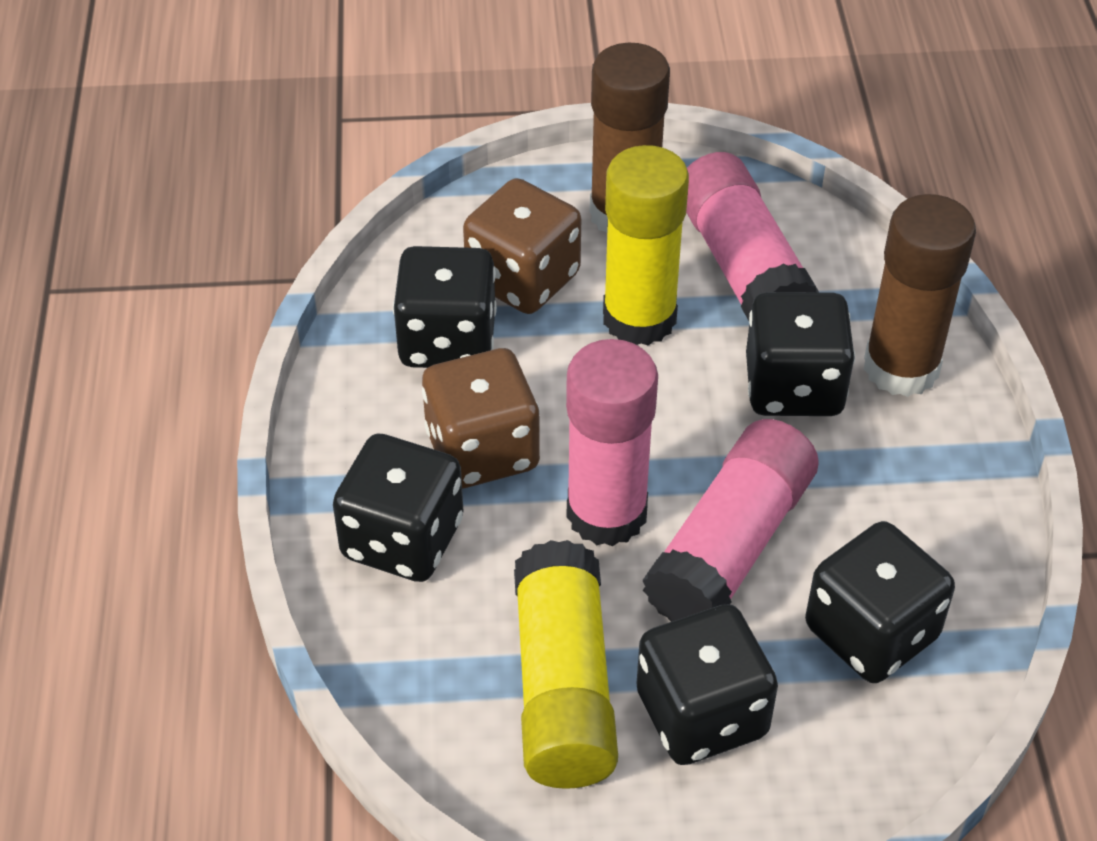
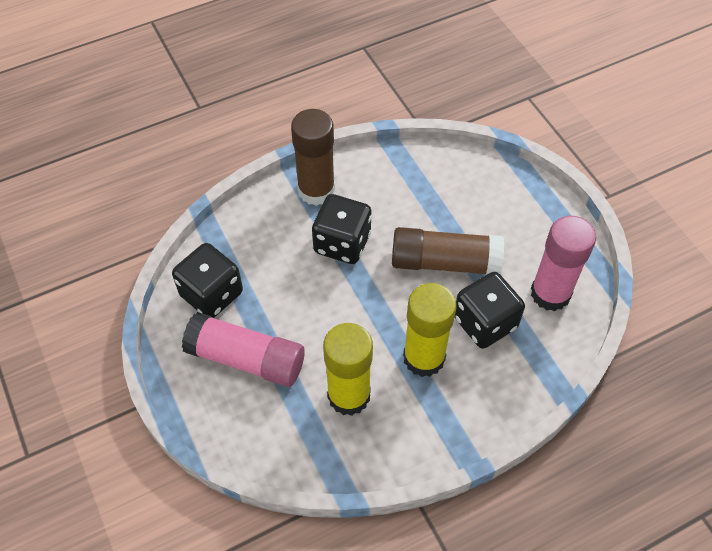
black dice: 5 -> 3
brown dice: 2 -> 0
pink glue stick: 3 -> 2

